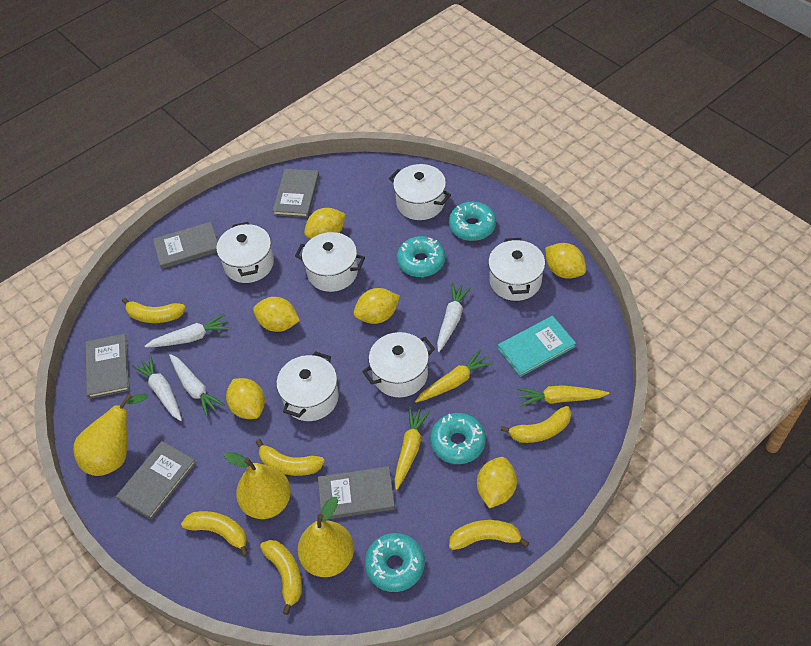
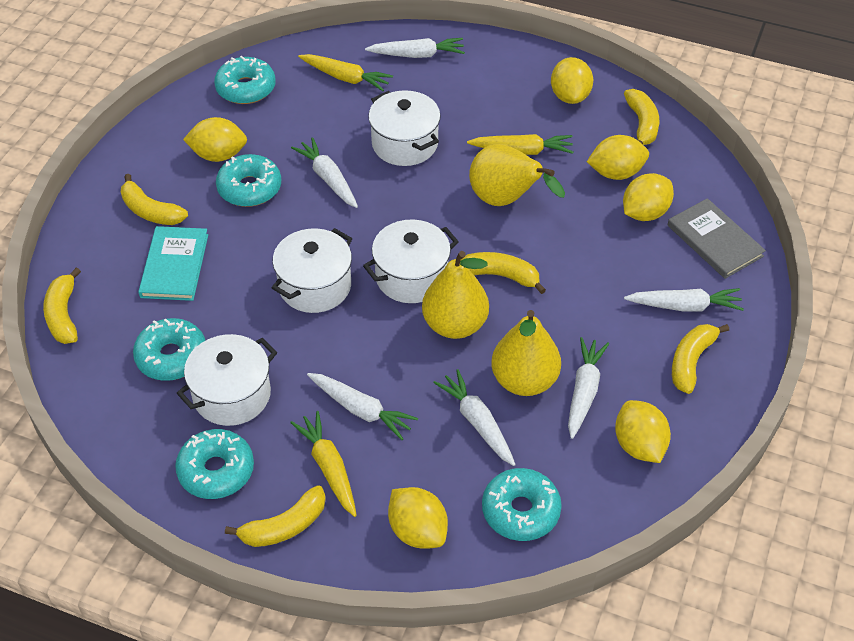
grey book: 5 -> 1
turquoise donut: 4 -> 5
white carrot: 4 -> 6
white pot: 6 -> 4

